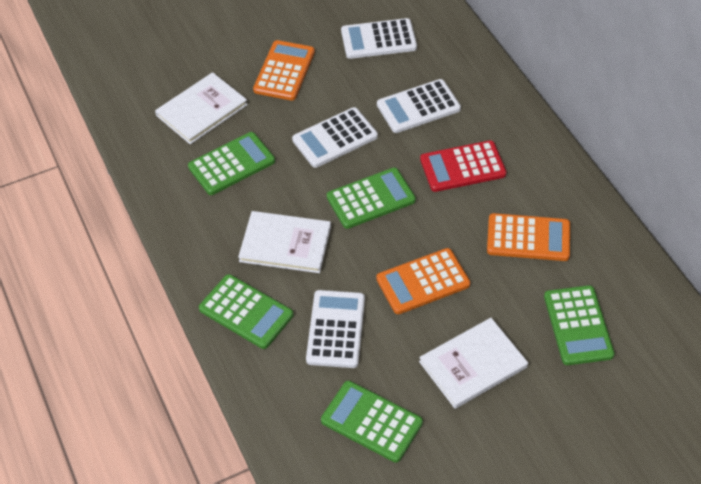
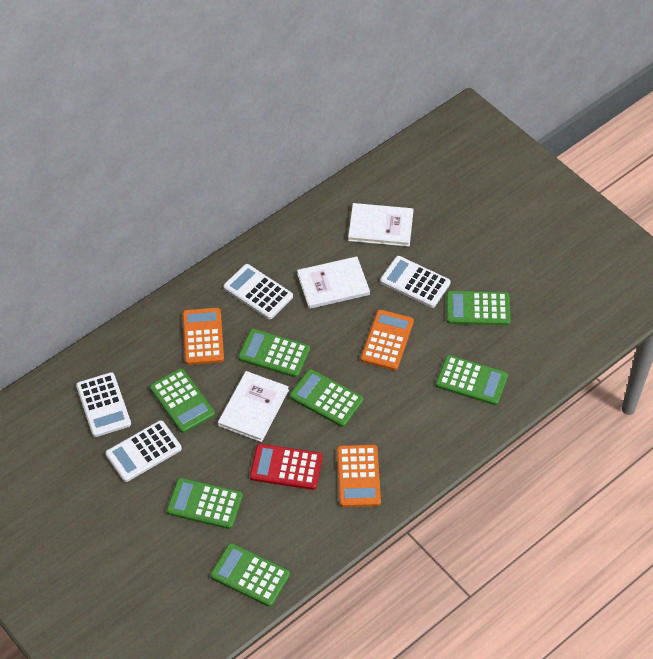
green calculator: 5 -> 7

